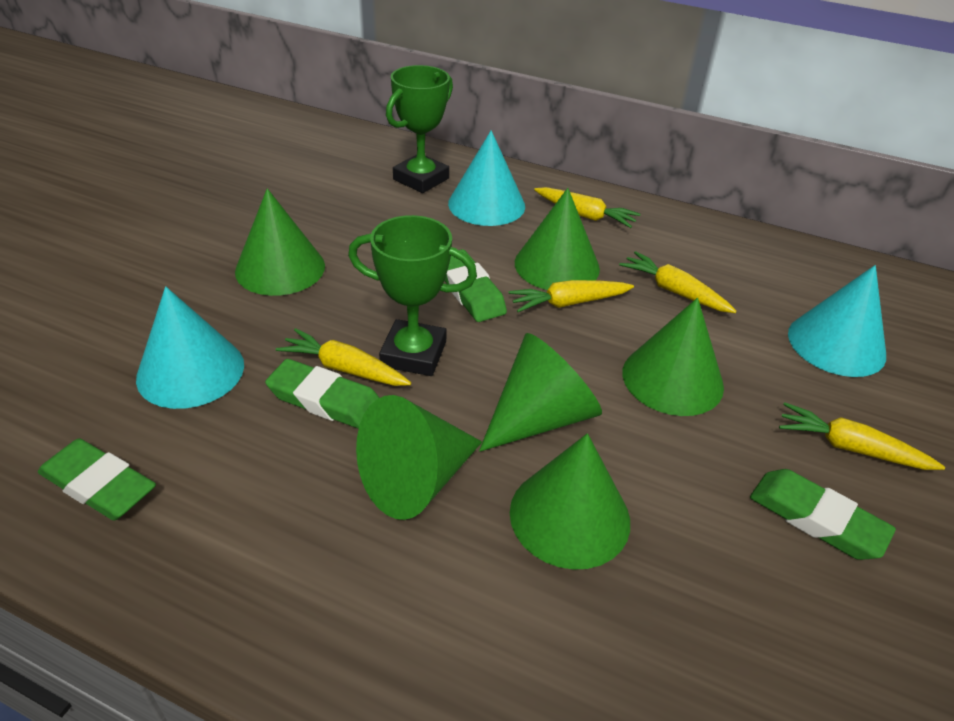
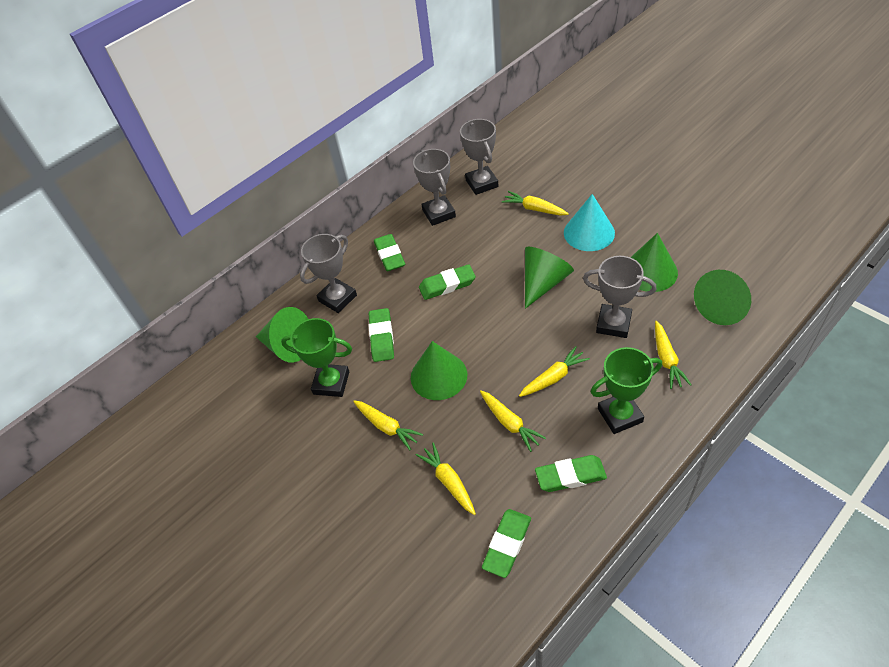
green cone: 6 -> 5
green eraser: 4 -> 5
grey trophy: 0 -> 4
turquoise cone: 3 -> 1
yellow carrot: 5 -> 6

